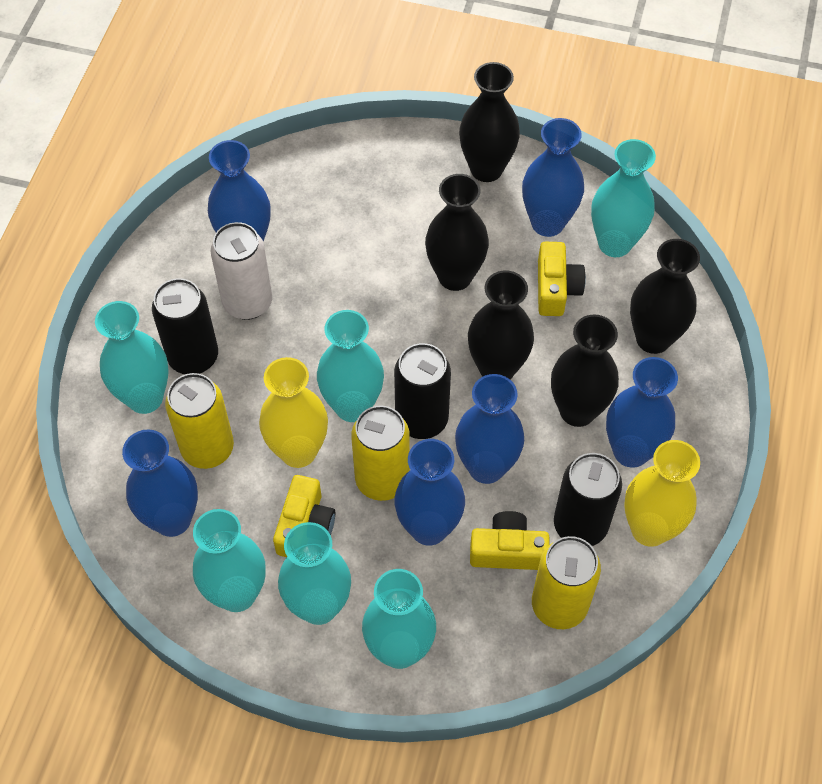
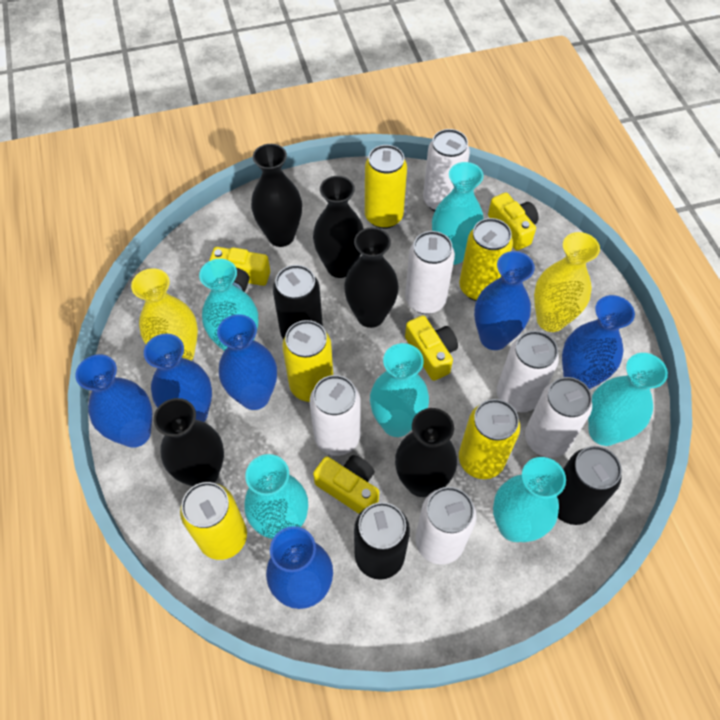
white can: 1 -> 6
yellow camera: 3 -> 4
yellow can: 3 -> 5

